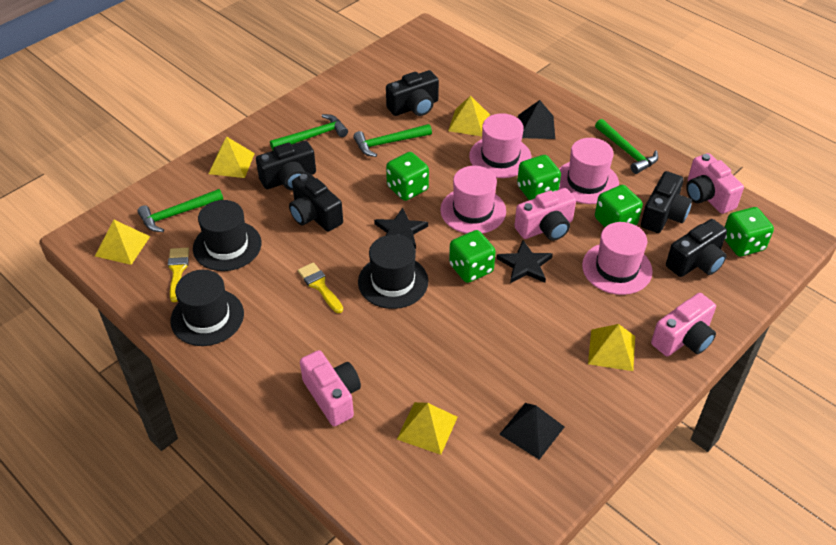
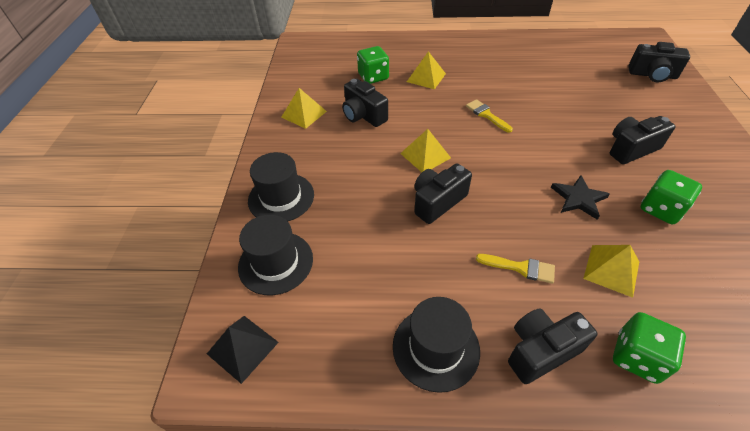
black pyramid: 2 -> 1
black star: 2 -> 1
green dice: 5 -> 3
green hammer: 4 -> 0
pink camera: 4 -> 0
pink hat: 4 -> 0
yellow pyramid: 5 -> 4

